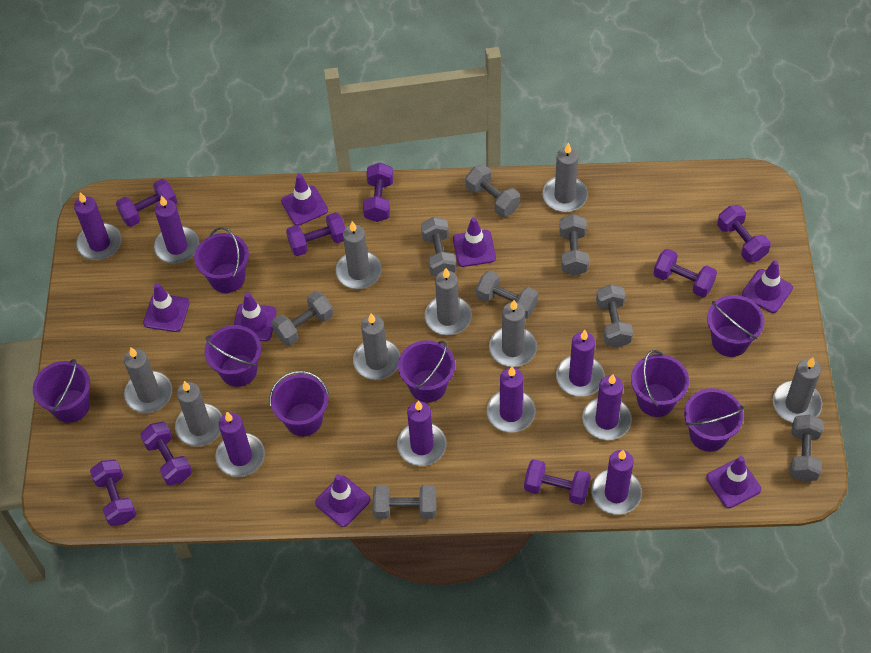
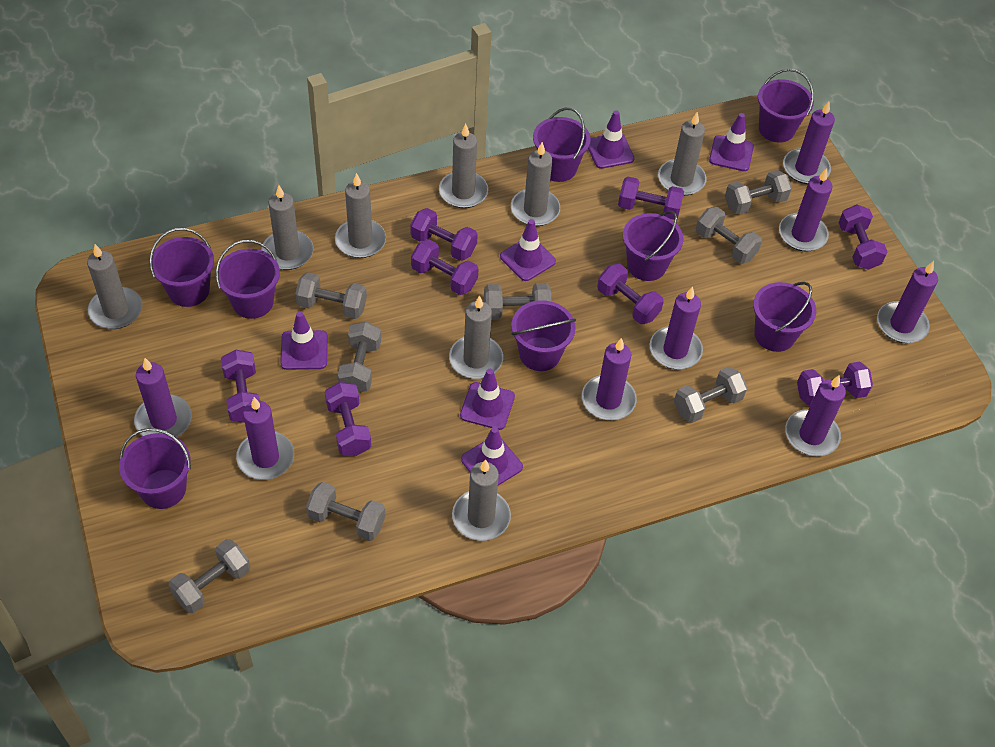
purple traffic cone: 7 -> 6

